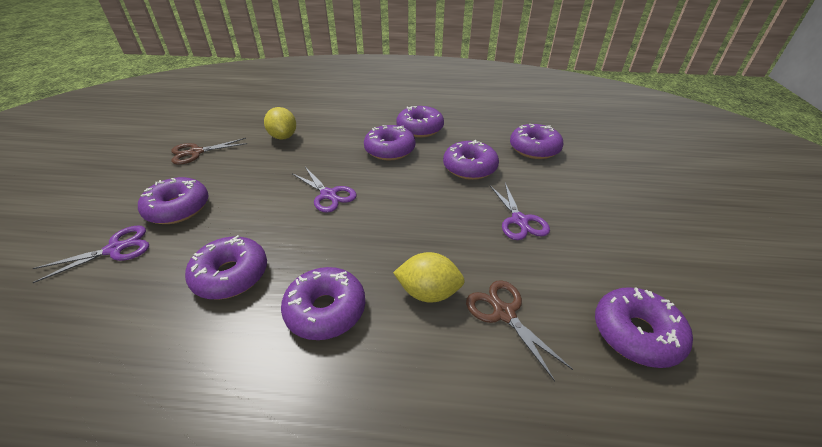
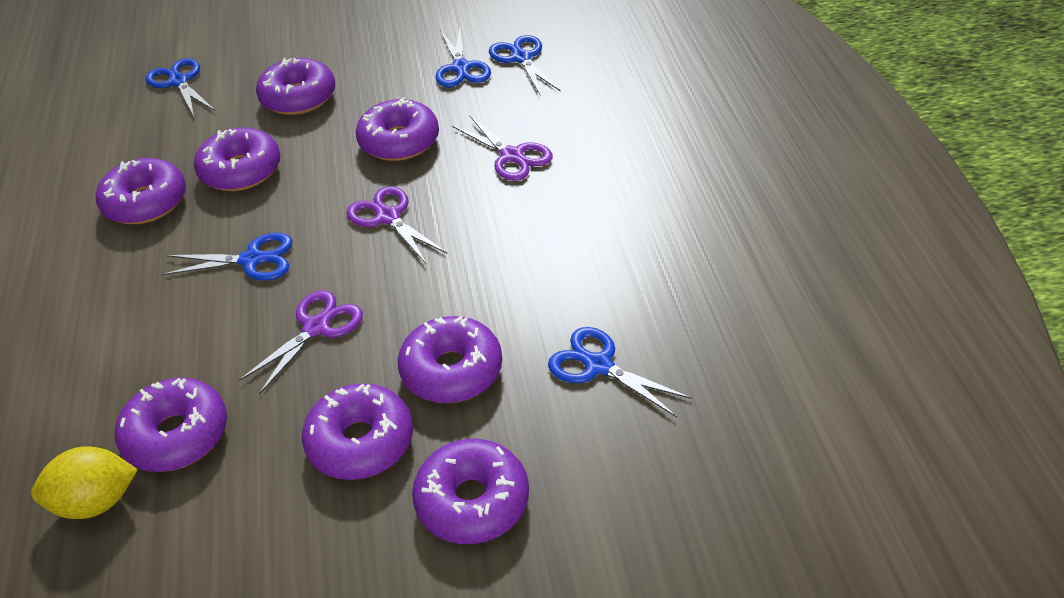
blue scissors: 0 -> 5
brown scissors: 2 -> 0
yellow lemon: 2 -> 1

